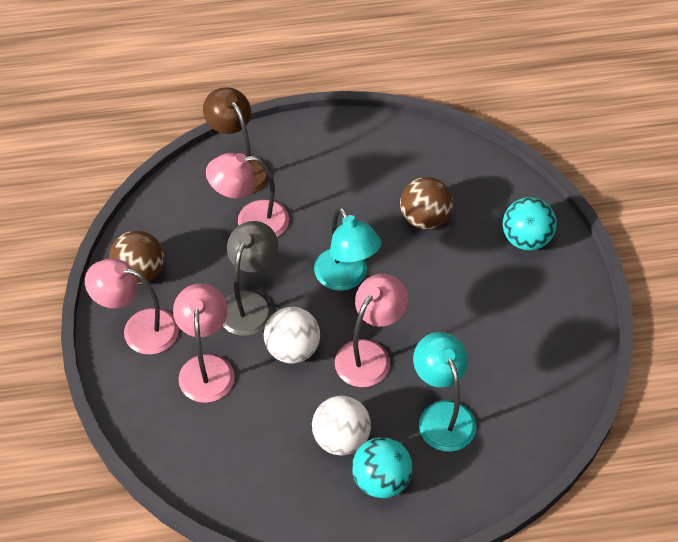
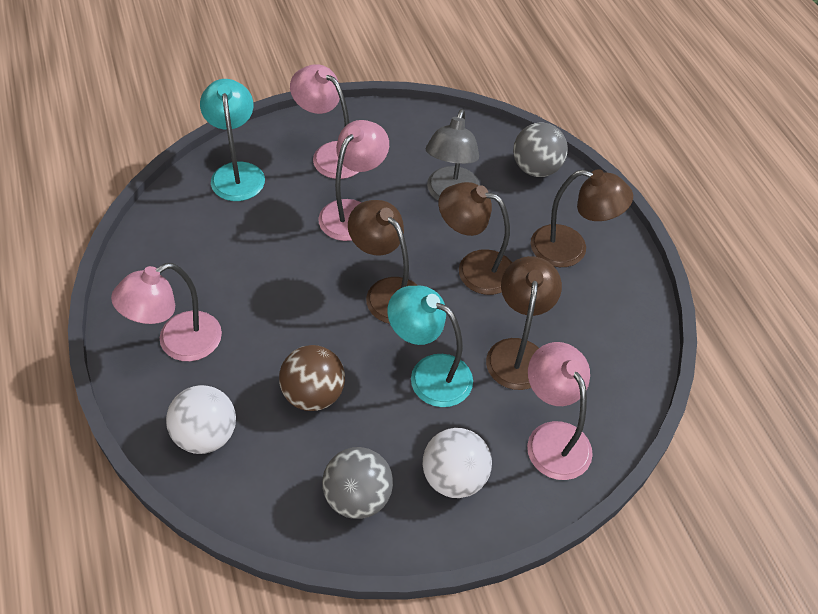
brown ball: 2 -> 1
brown lamp: 1 -> 4
grey ball: 0 -> 2
turquoise ball: 2 -> 0

